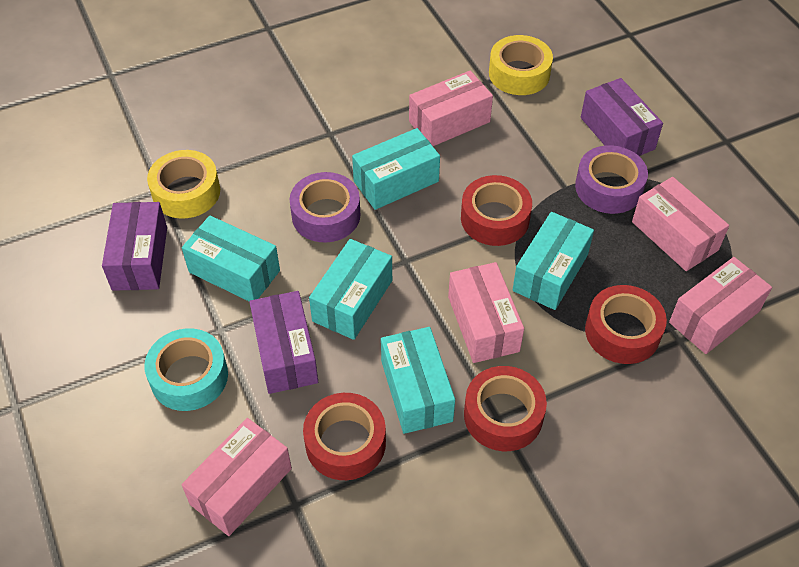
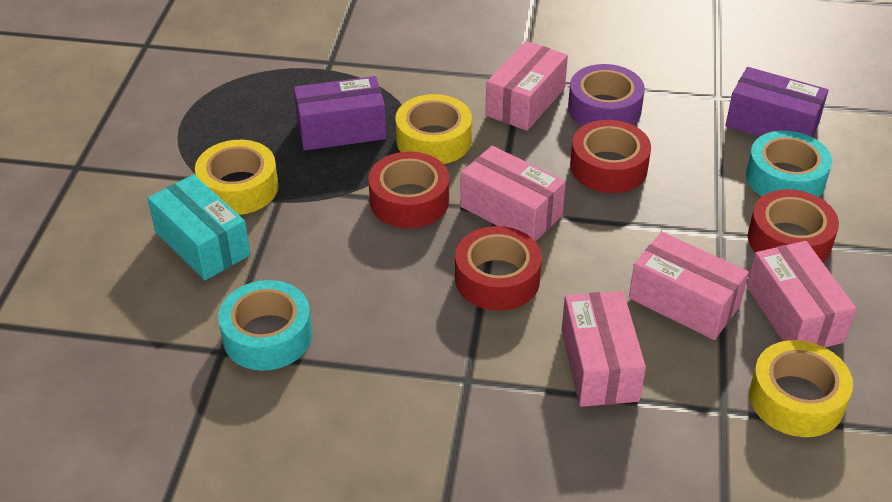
purple box: 3 -> 2
purple tape: 2 -> 1
turquoise box: 5 -> 1
turquoise tape: 1 -> 2
yellow tape: 2 -> 3

